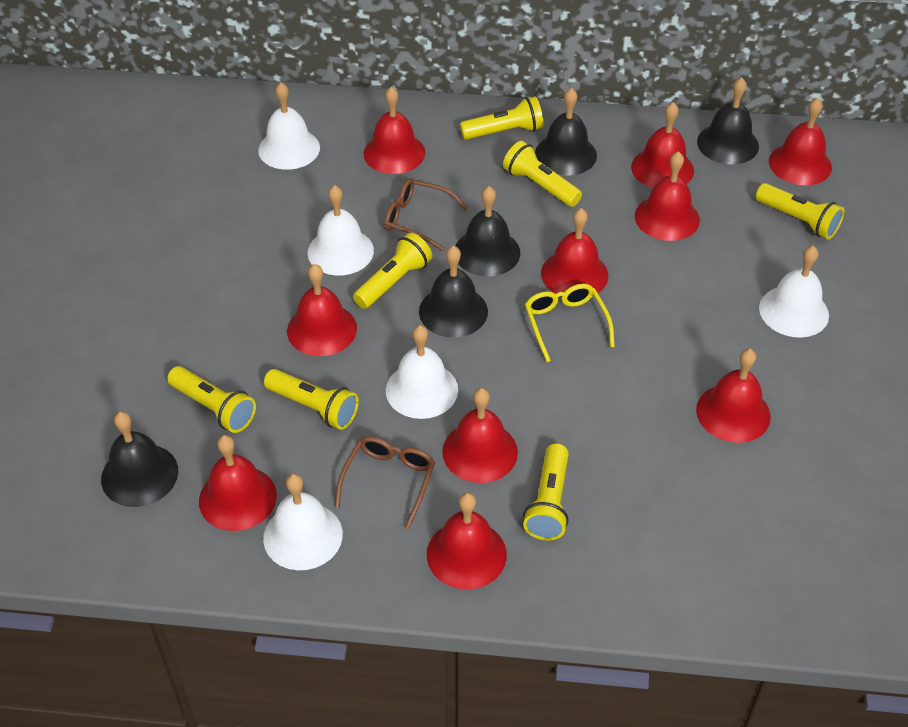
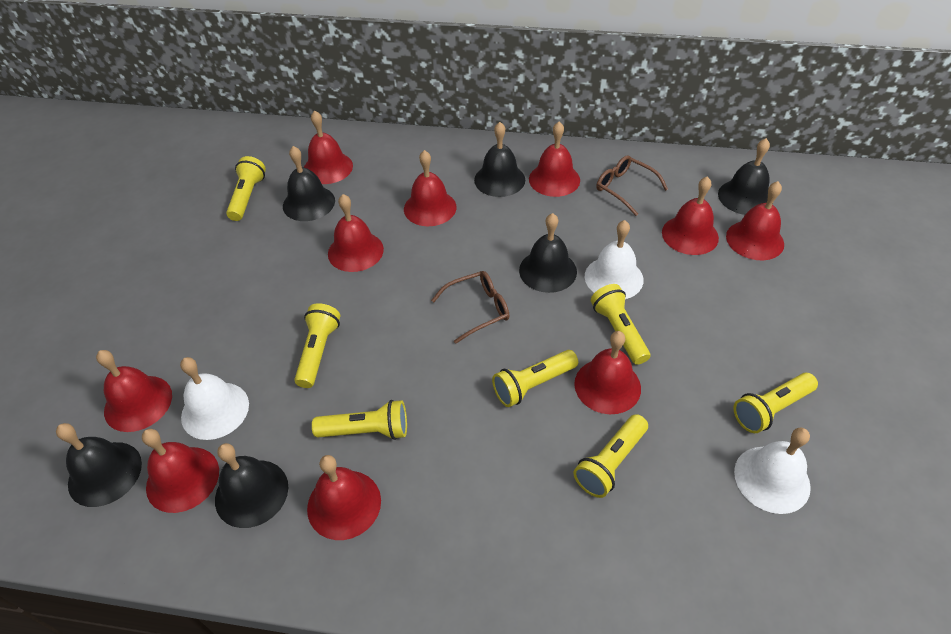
black bell: 5 -> 6
white bell: 5 -> 3
yellow glasses: 1 -> 0

